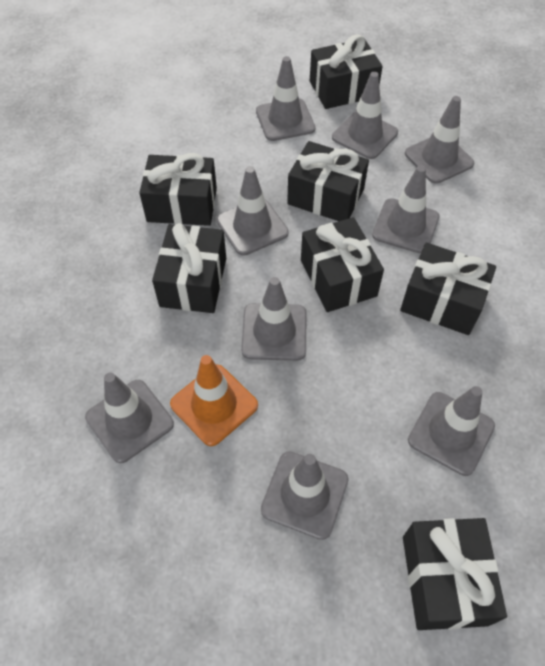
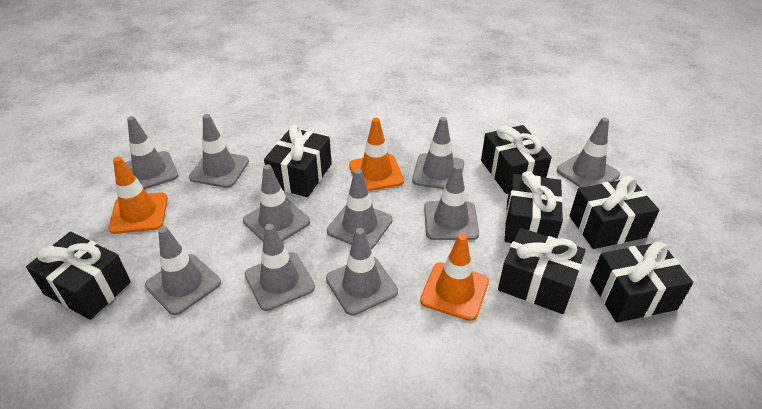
grey traffic cone: 9 -> 10
orange traffic cone: 1 -> 3

